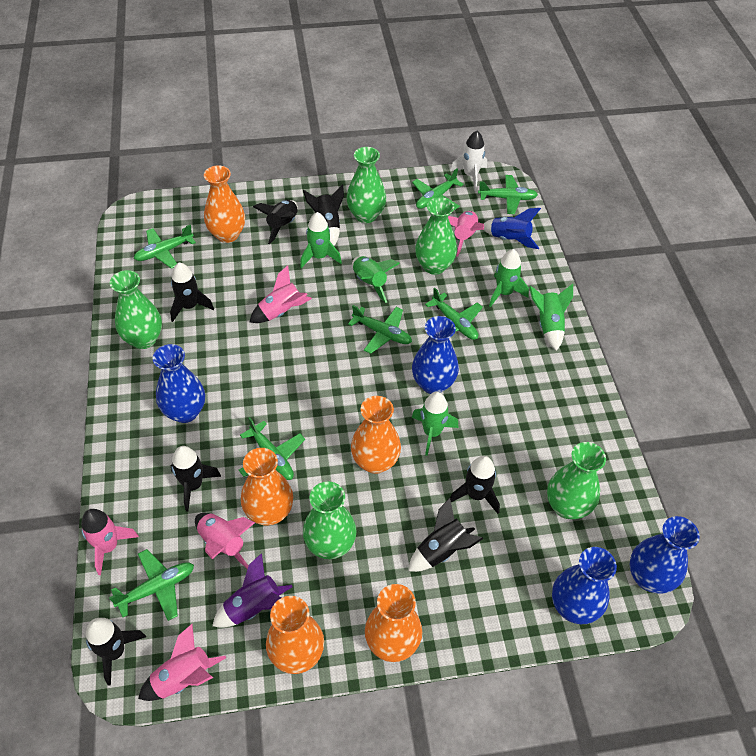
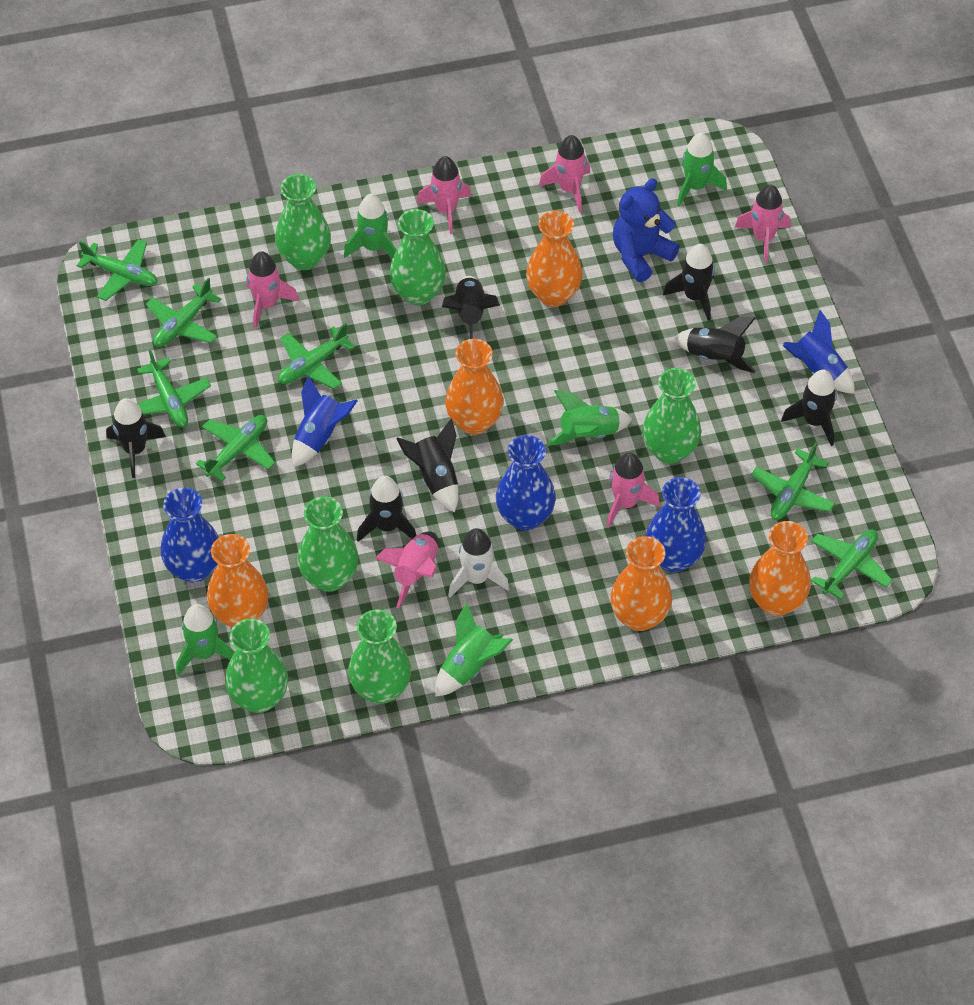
blue rocket: 1 -> 2
blue teddy bear: 0 -> 1
blue vase: 4 -> 3
green vase: 5 -> 6
pink rocket: 5 -> 6
purple rocket: 1 -> 0

